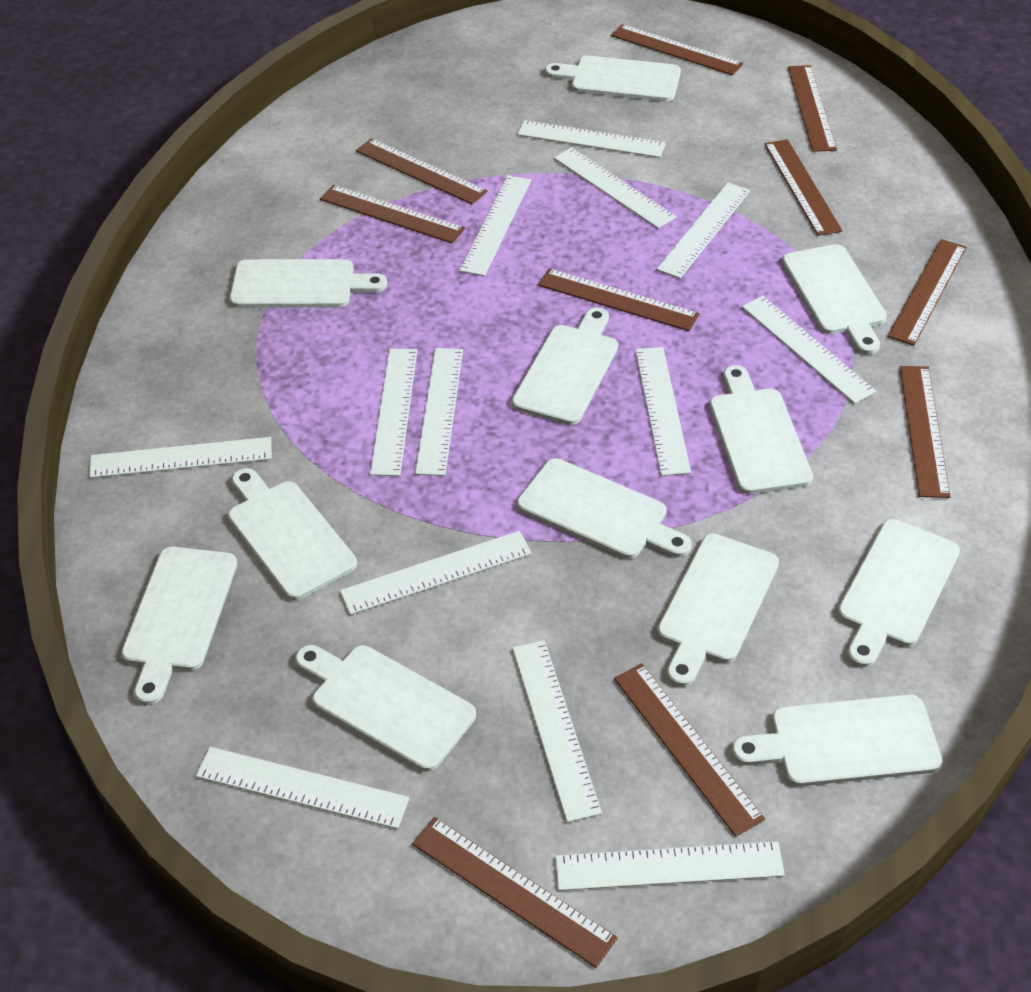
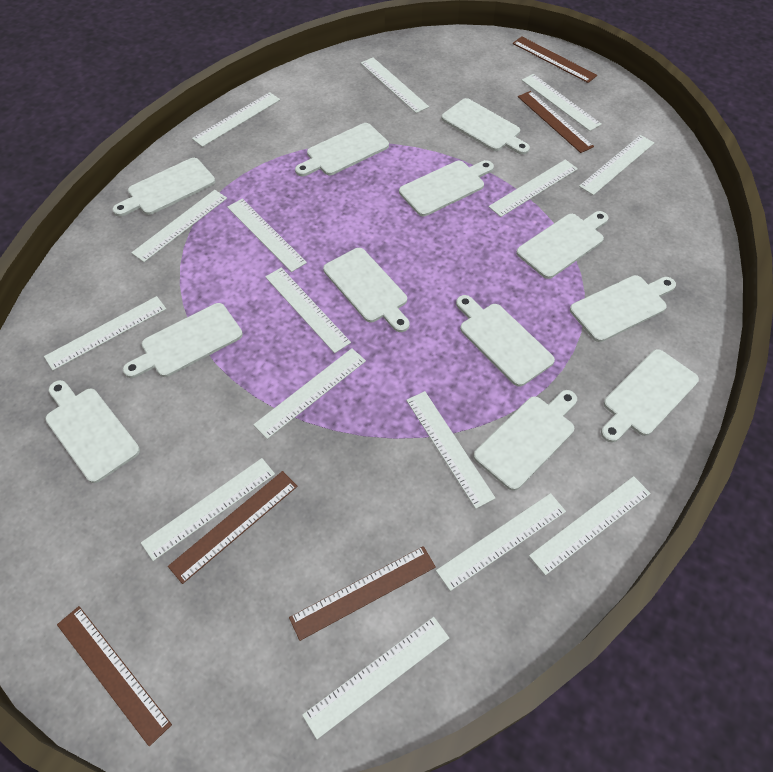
brown ruler: 10 -> 5
white ruler: 13 -> 15

